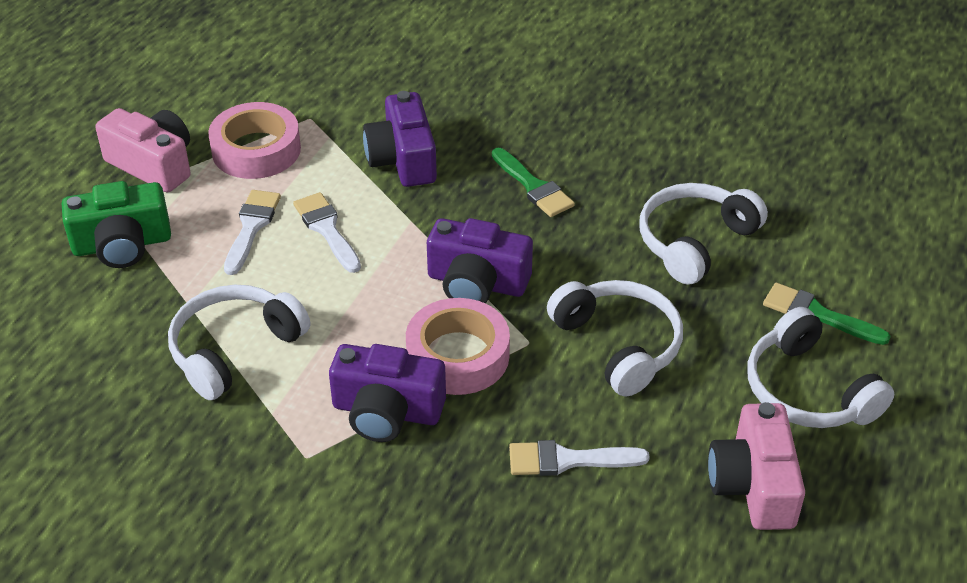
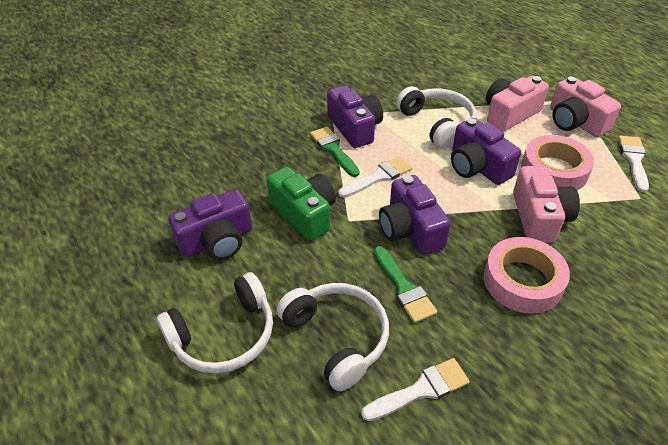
pink camera: 2 -> 3
purple camera: 3 -> 4
white headphones: 4 -> 3

